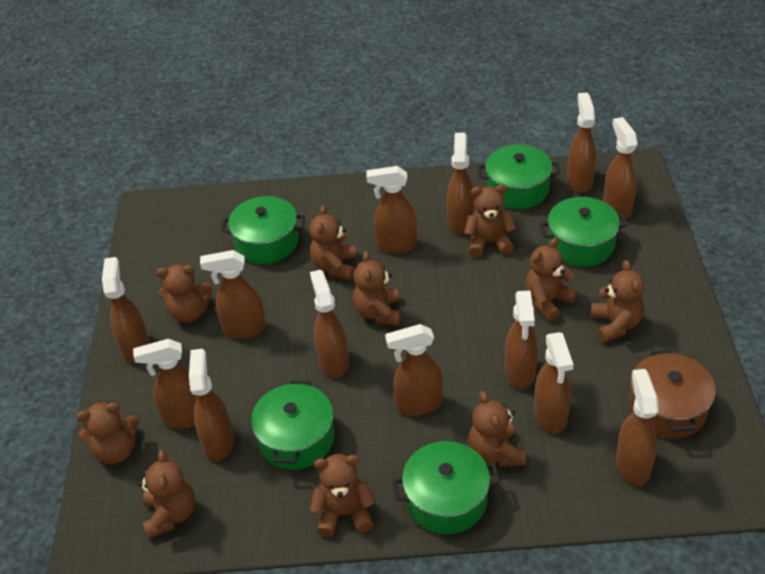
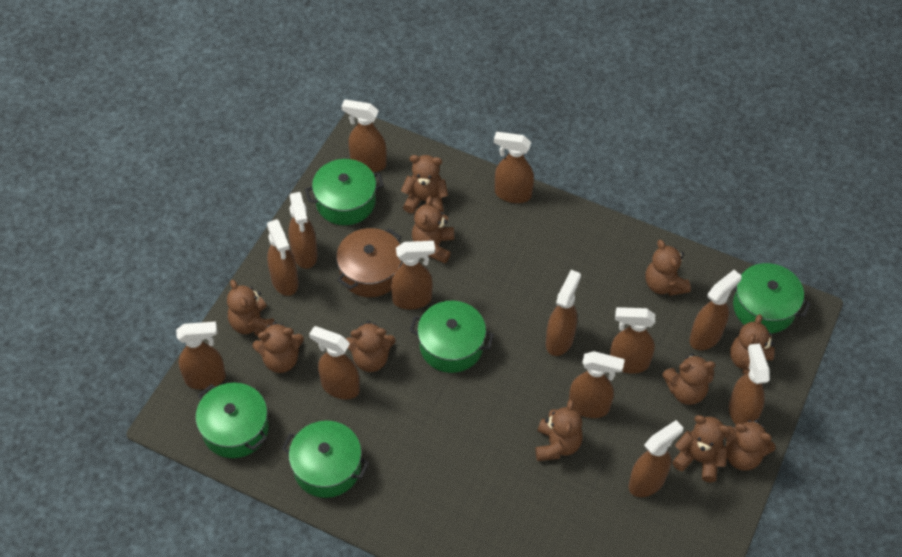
brown teddy bear: 10 -> 11

